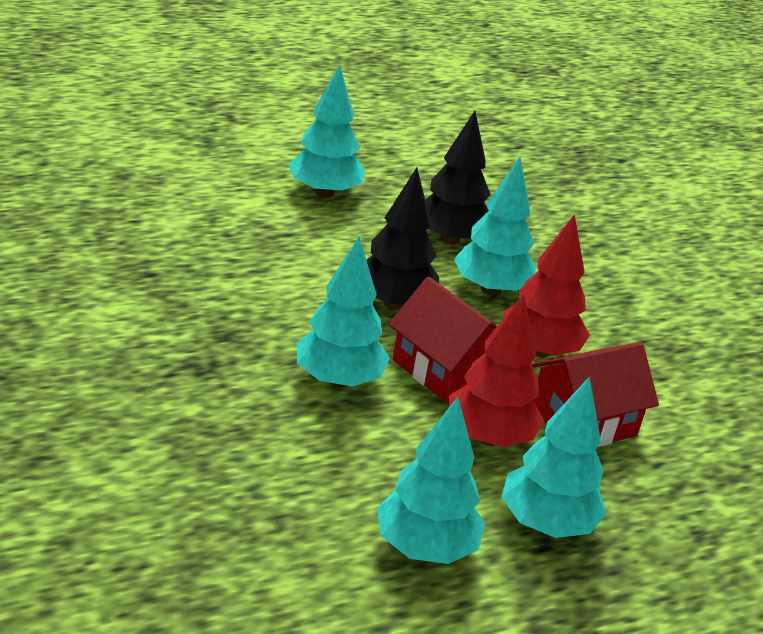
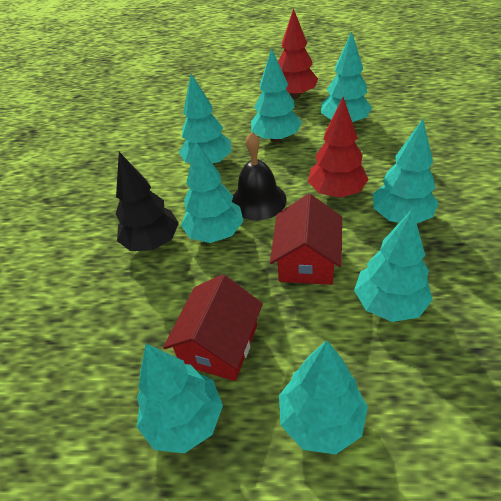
black bell: 0 -> 1
black tree: 2 -> 1
turquoise tree: 5 -> 8

